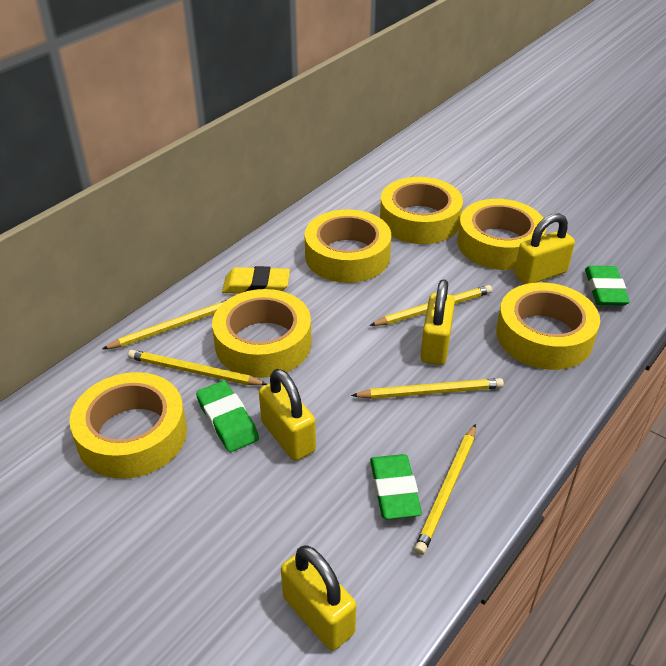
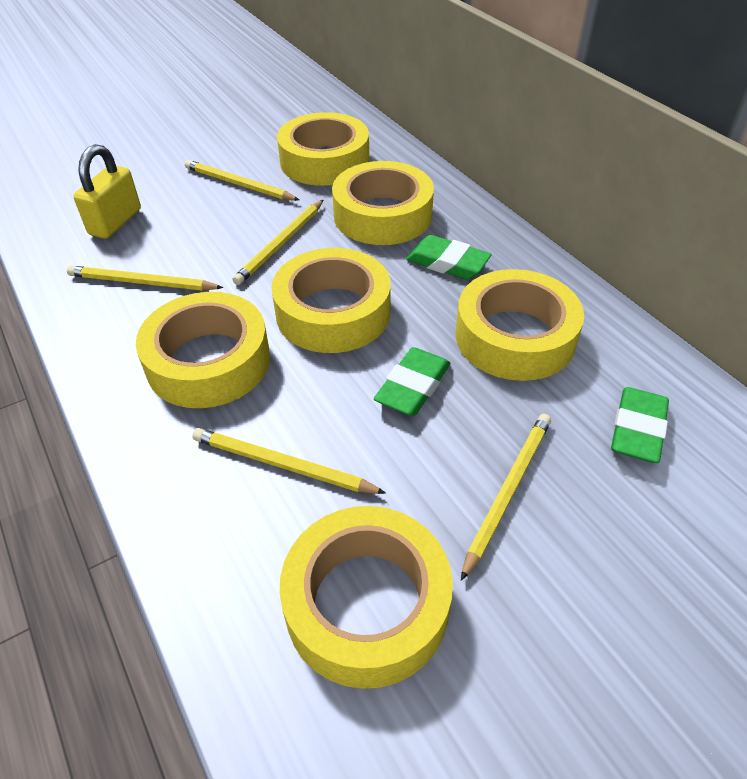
yellow eraser: 1 -> 0
yellow padlock: 4 -> 1

